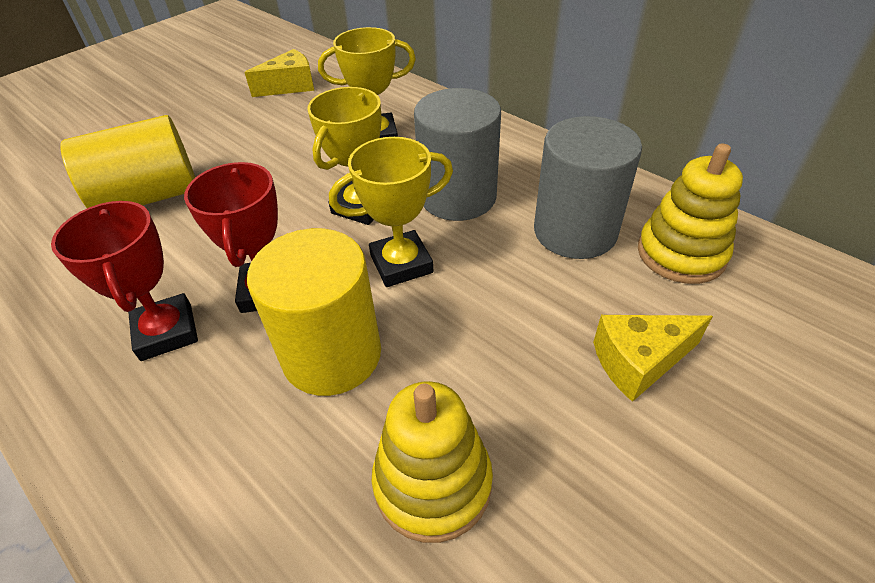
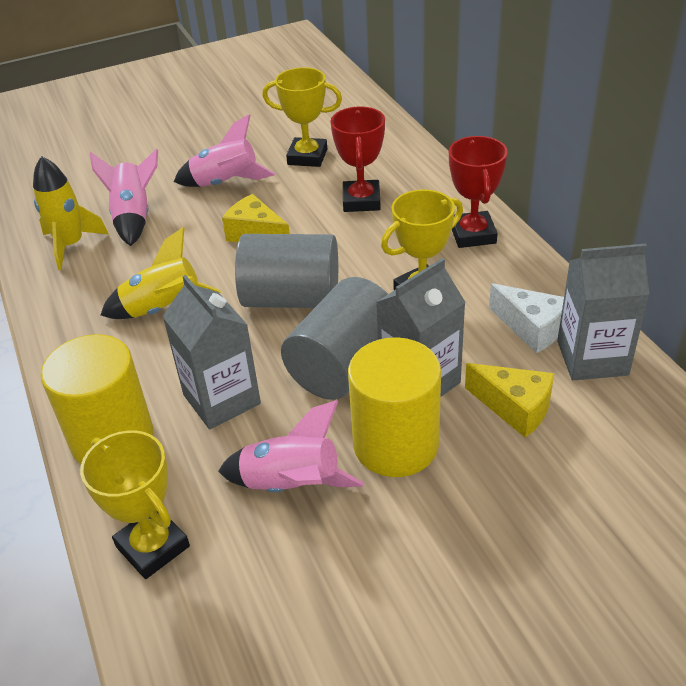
grey carton: 0 -> 3
pink rocket: 0 -> 3
white cheese: 0 -> 1
yellow rocket: 0 -> 2
yellow stacking toy: 2 -> 0

